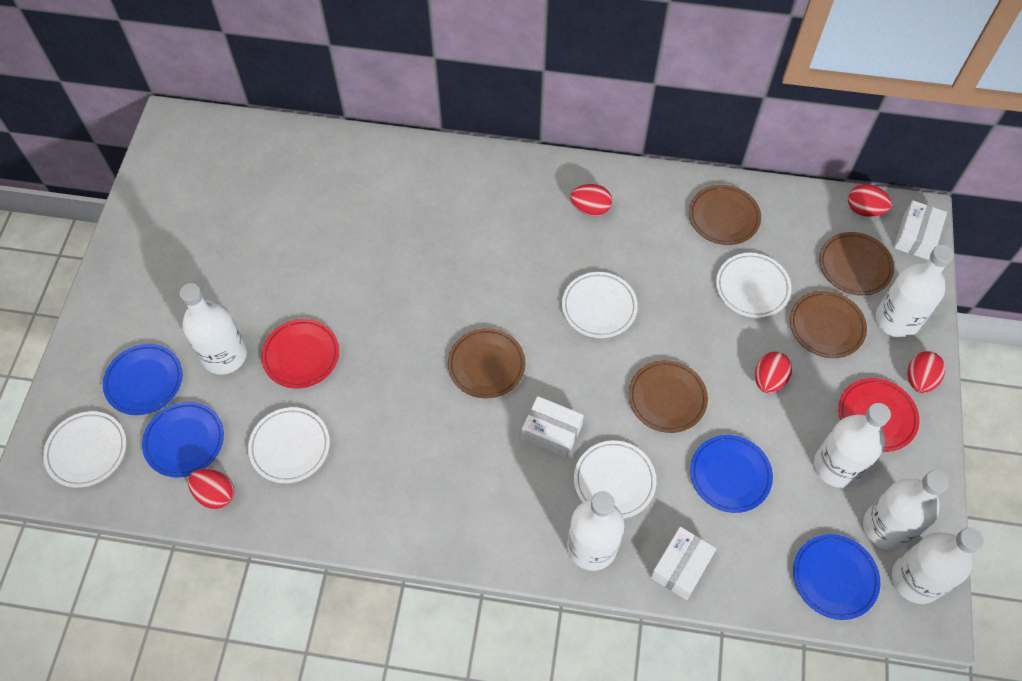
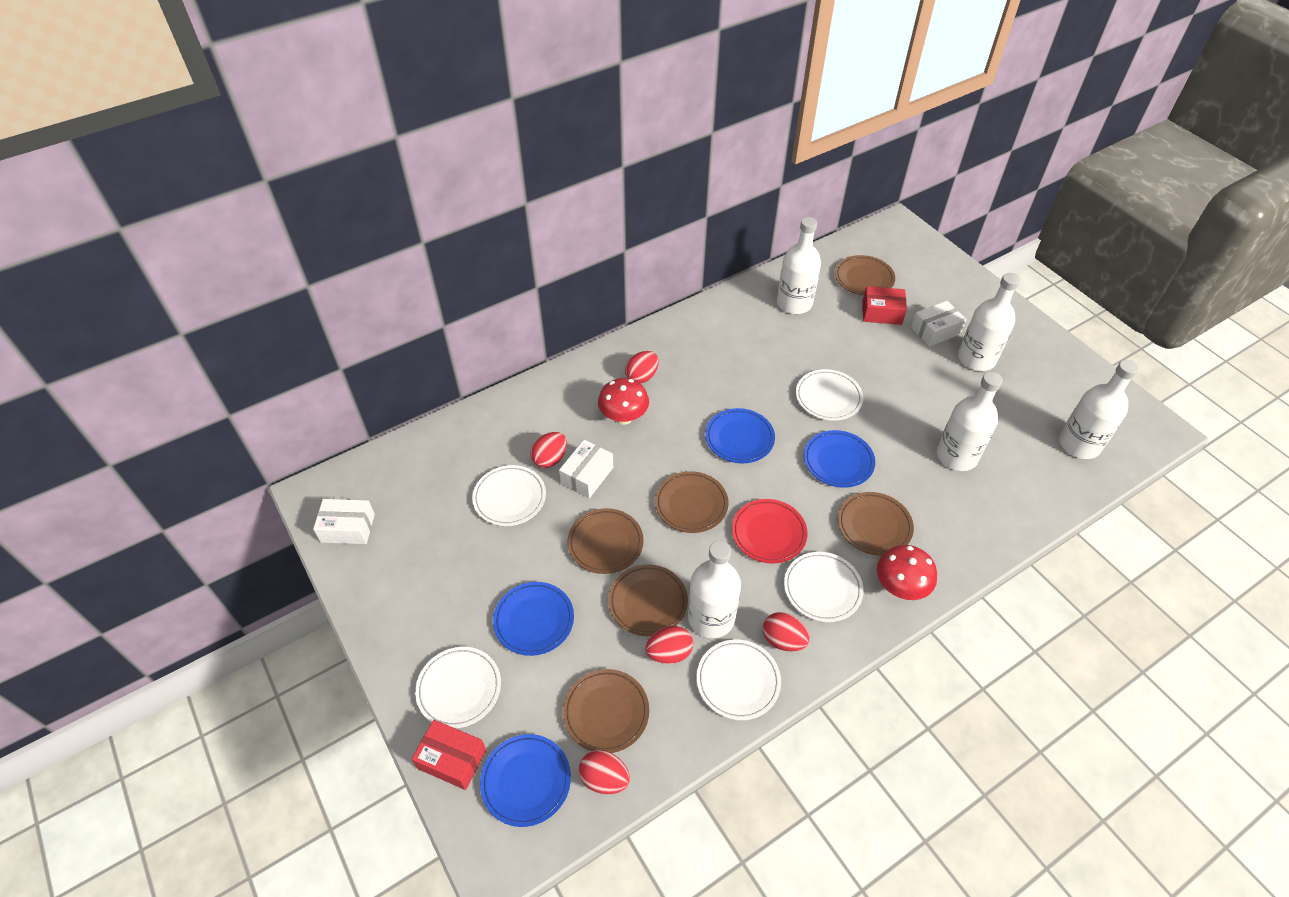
brown plate: 5 -> 6
red box: 0 -> 2
red mushroom: 0 -> 2
red plate: 2 -> 1
white bottle: 6 -> 5

